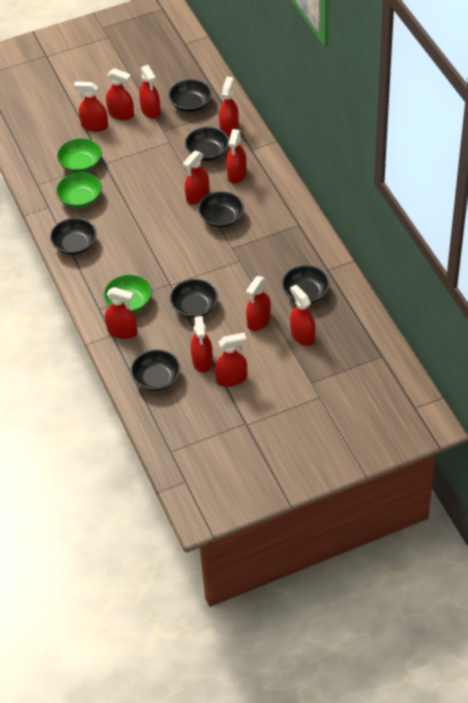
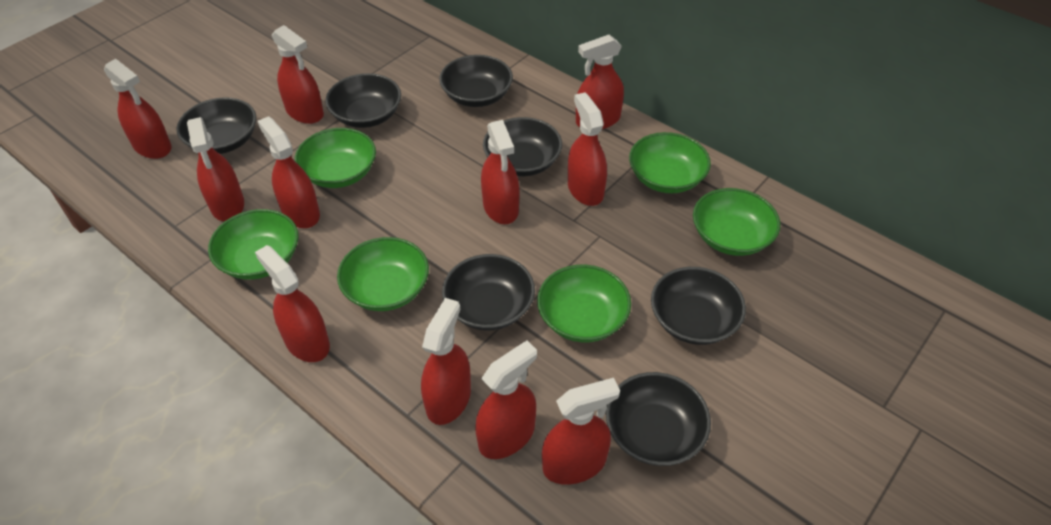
green bowl: 3 -> 6

